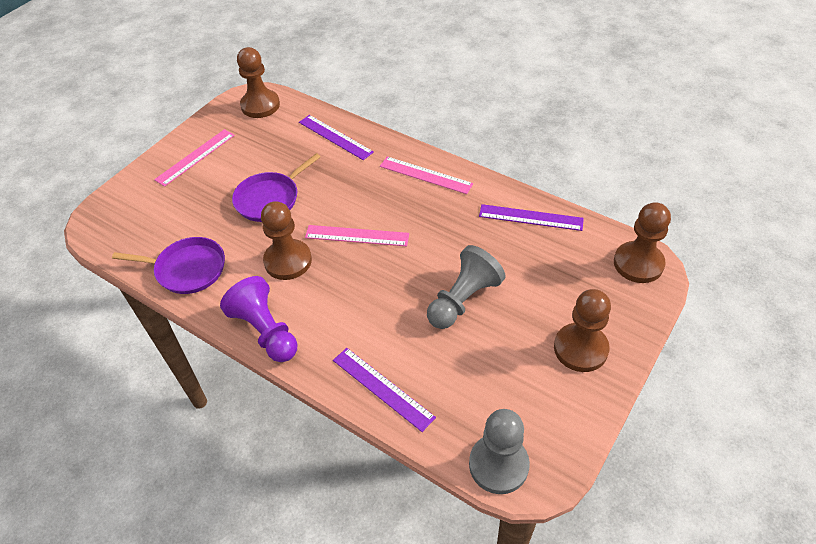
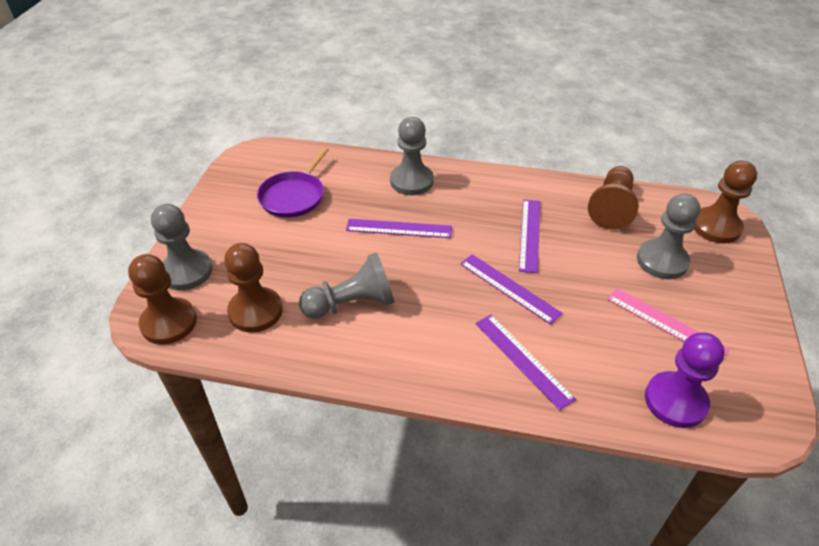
grey pawn: 2 -> 4
pink ruler: 3 -> 1
purple pan: 2 -> 1
purple ruler: 3 -> 4

